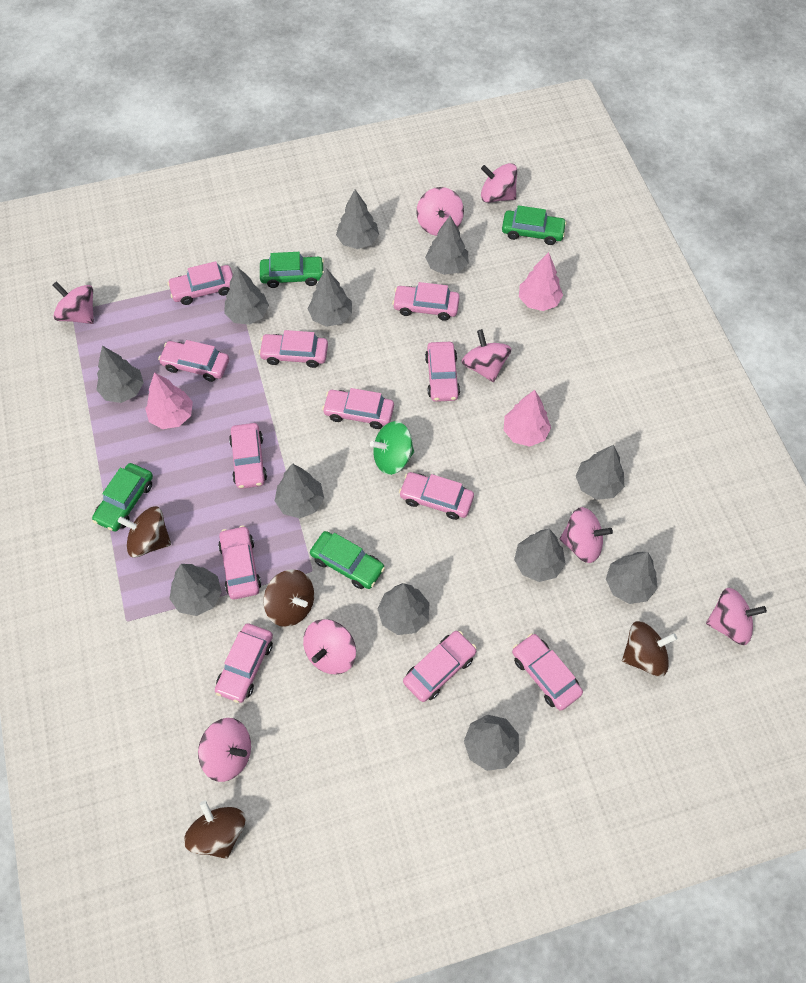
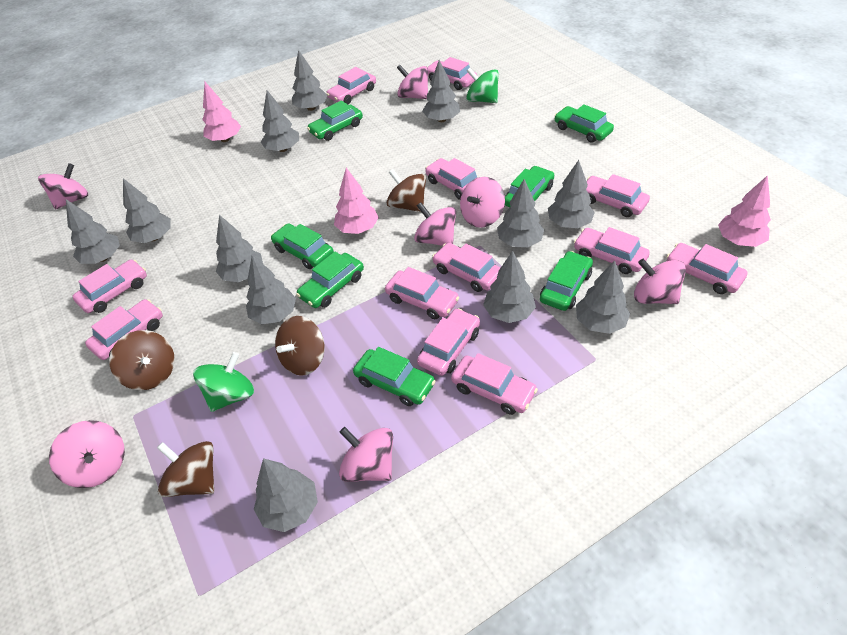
green car: 4 -> 7
green spinning top: 1 -> 2
pink spinning top: 8 -> 7

